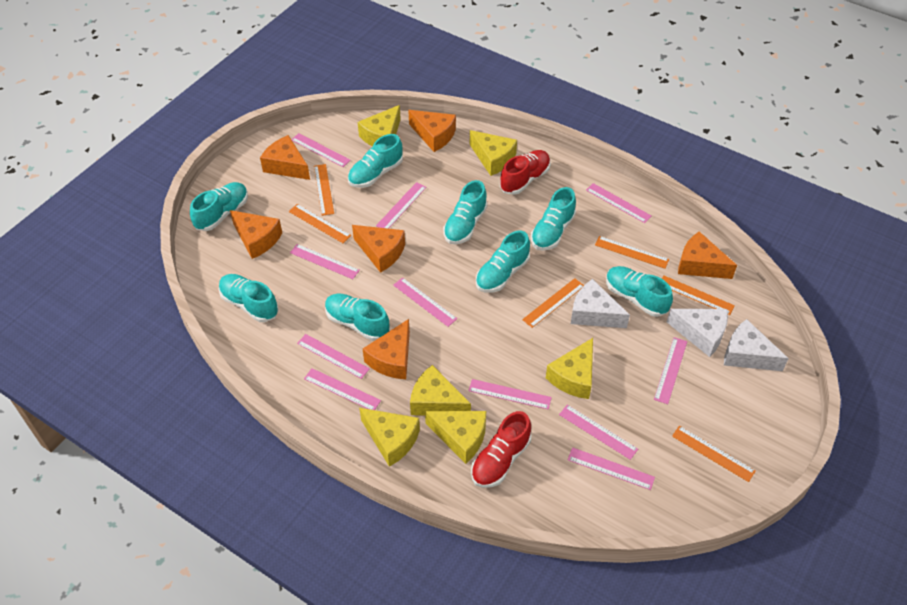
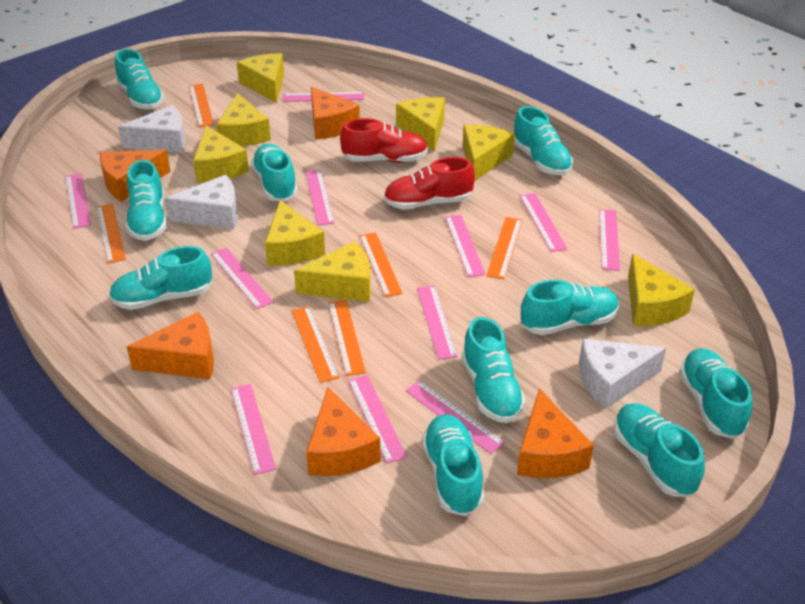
orange cheese: 6 -> 5
turquoise shoe: 8 -> 10
yellow cheese: 6 -> 8

